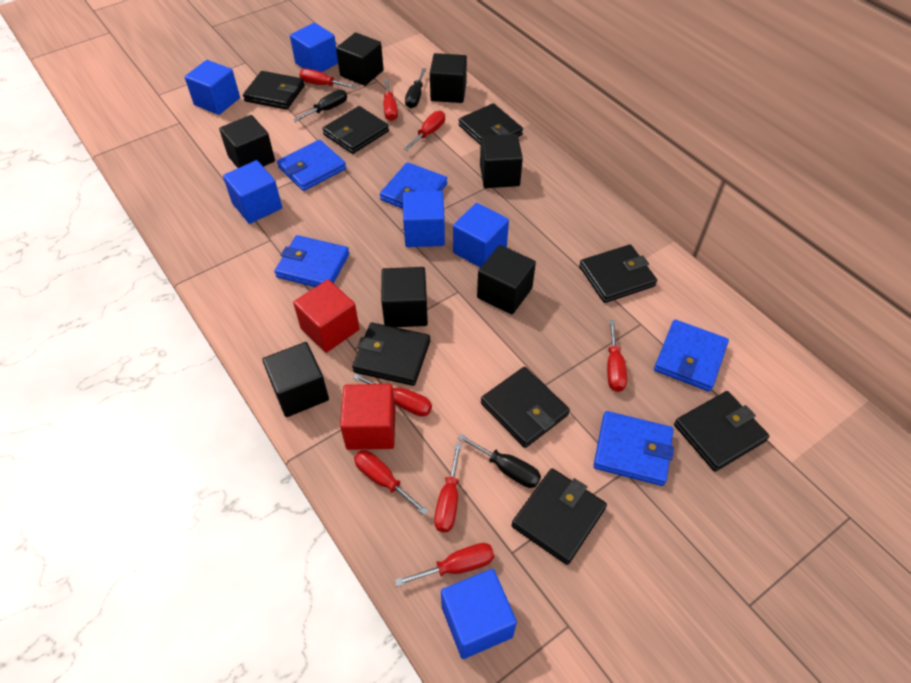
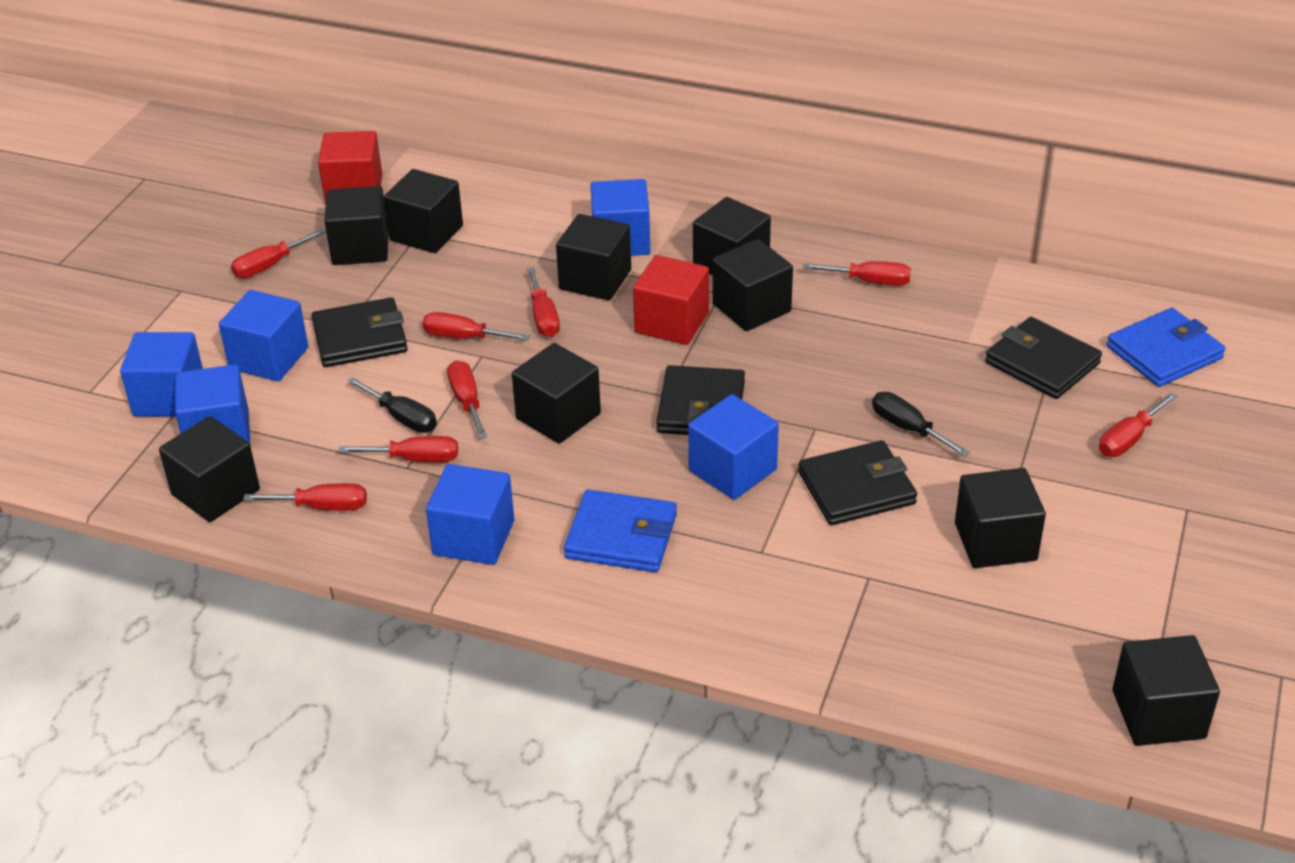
black cube: 7 -> 9
black screwdriver: 3 -> 2
black wallet: 8 -> 4
blue wallet: 5 -> 2

